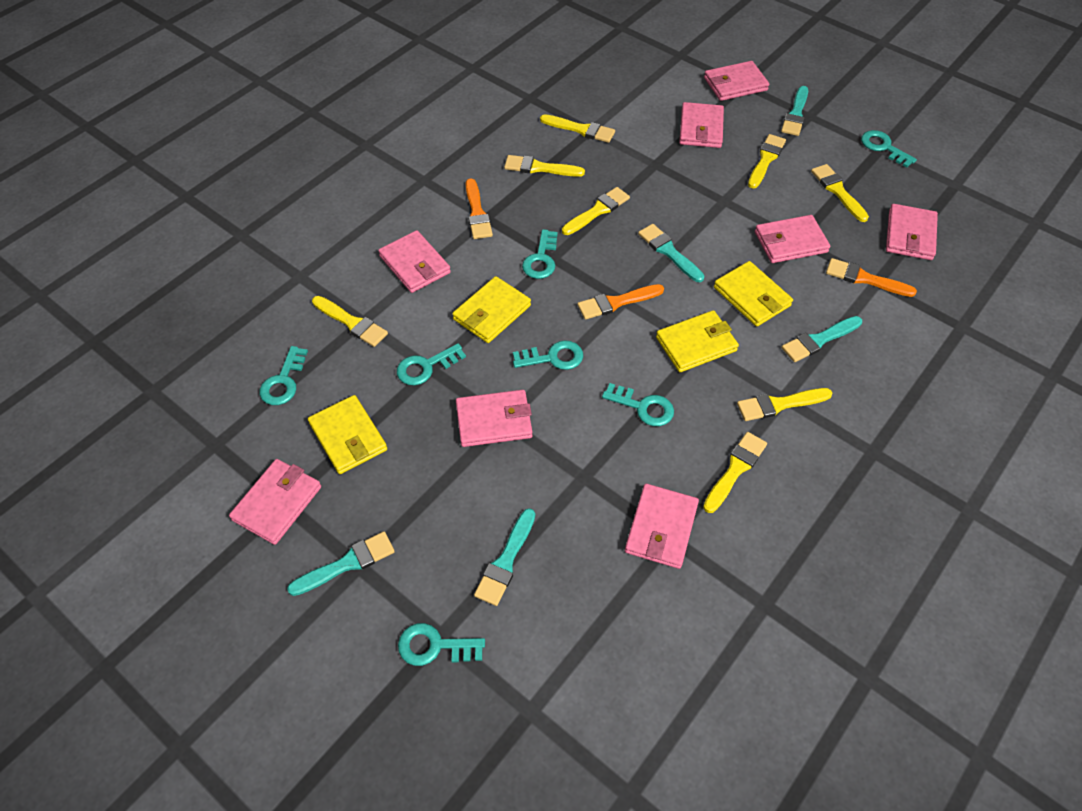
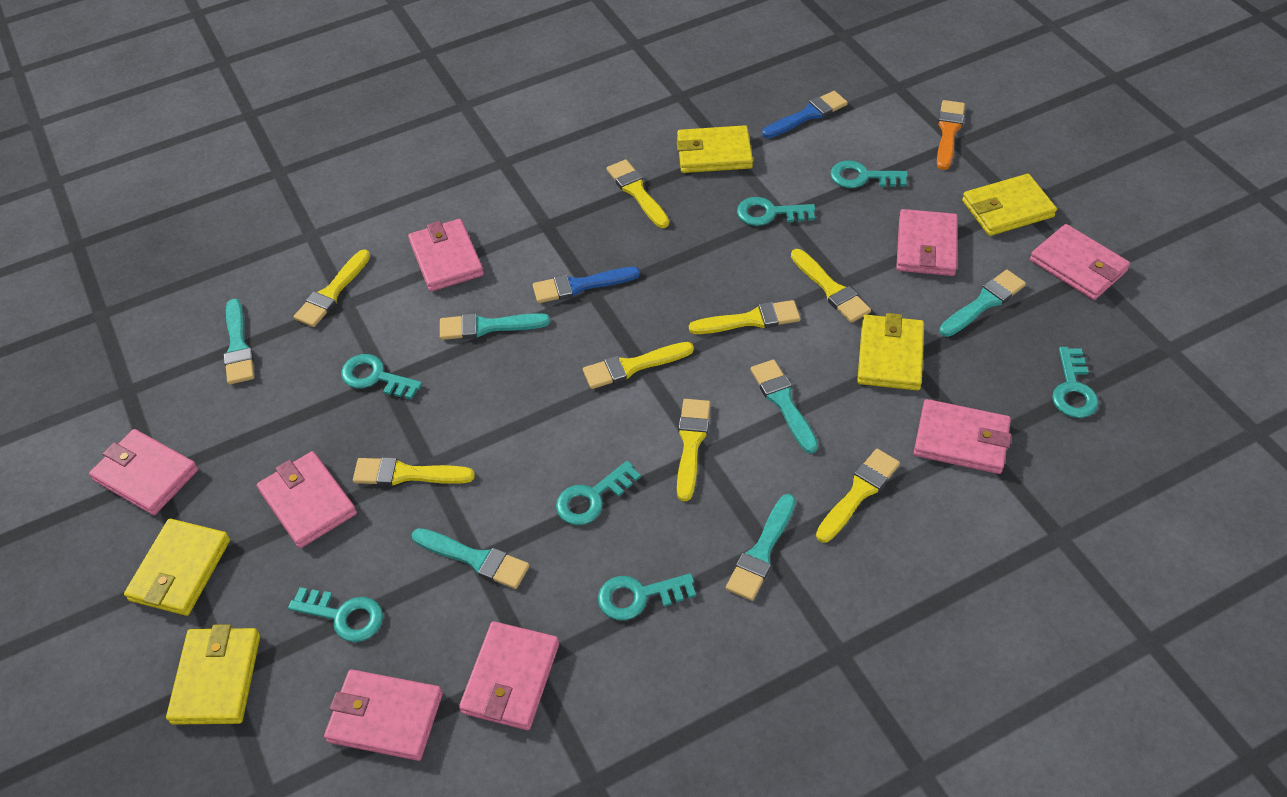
blue brush: 0 -> 2
orange brush: 3 -> 1
turquoise brush: 5 -> 6
yellow wallet: 4 -> 5

